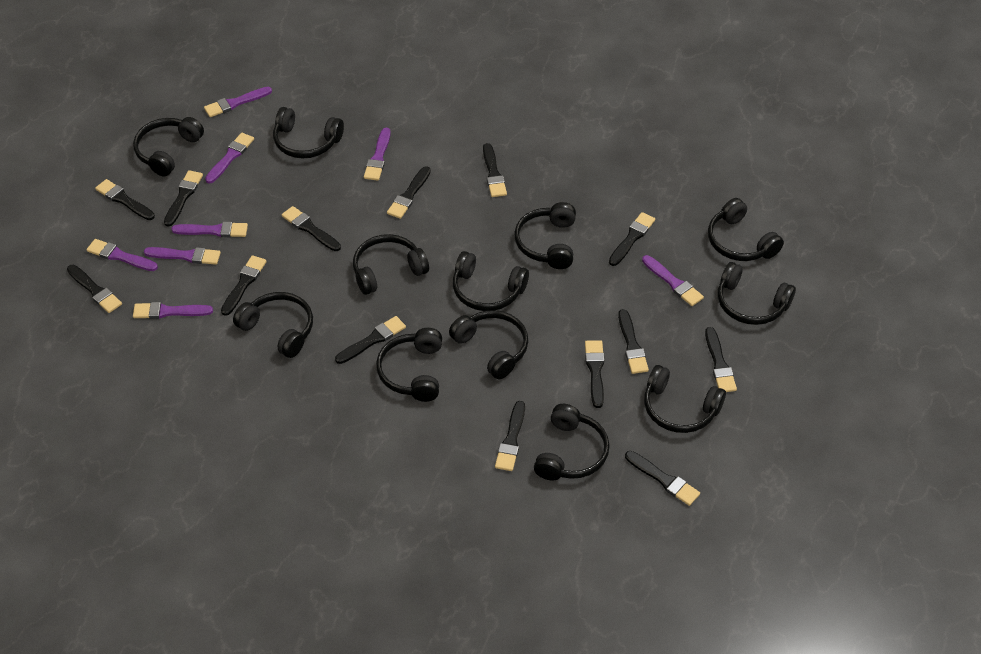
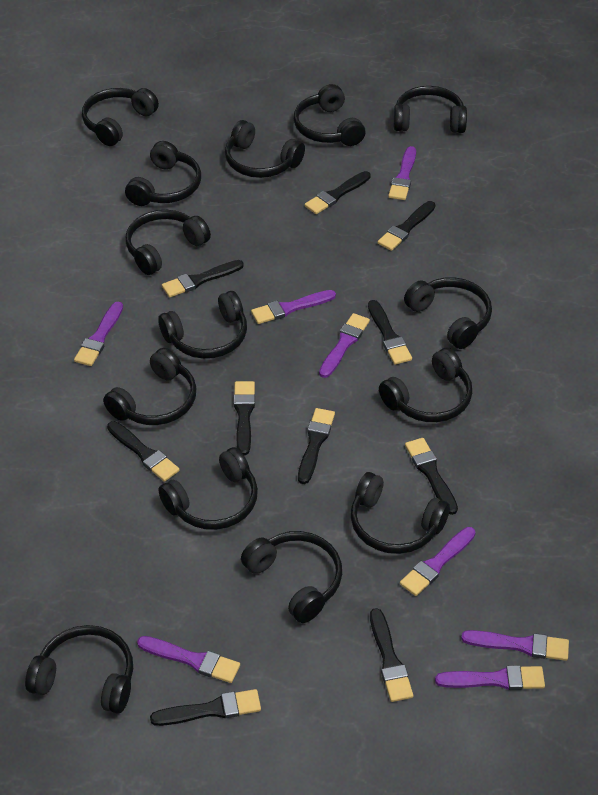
black brush: 14 -> 10
black headphones: 12 -> 14

